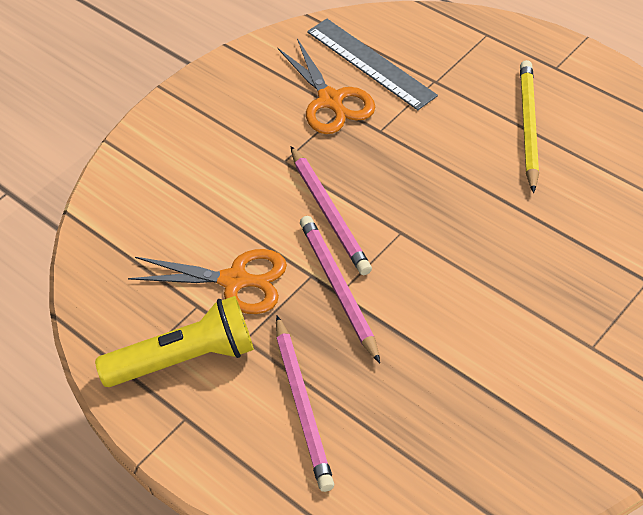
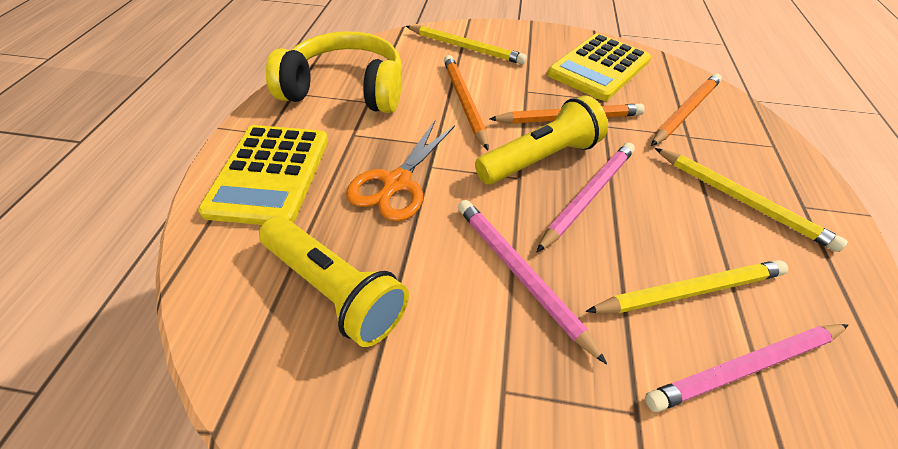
grey ruler: 1 -> 0
orange pencil: 0 -> 3
orange scissors: 2 -> 1
yellow calculator: 0 -> 2
yellow flashlight: 1 -> 2
yellow headphones: 0 -> 1
yellow pencil: 1 -> 3

